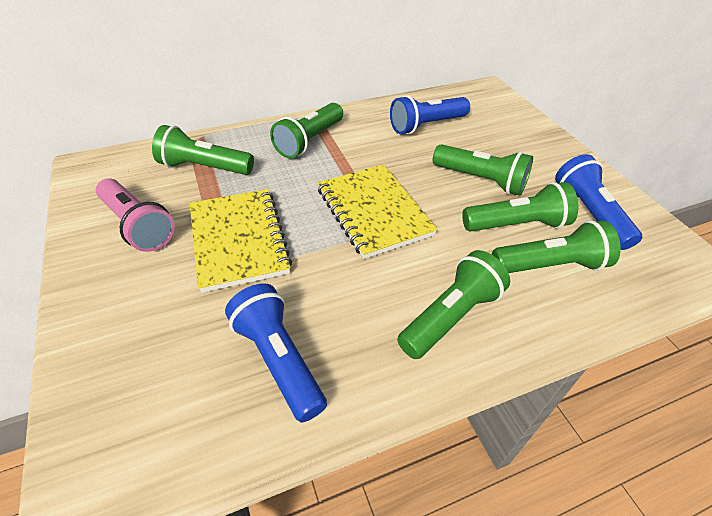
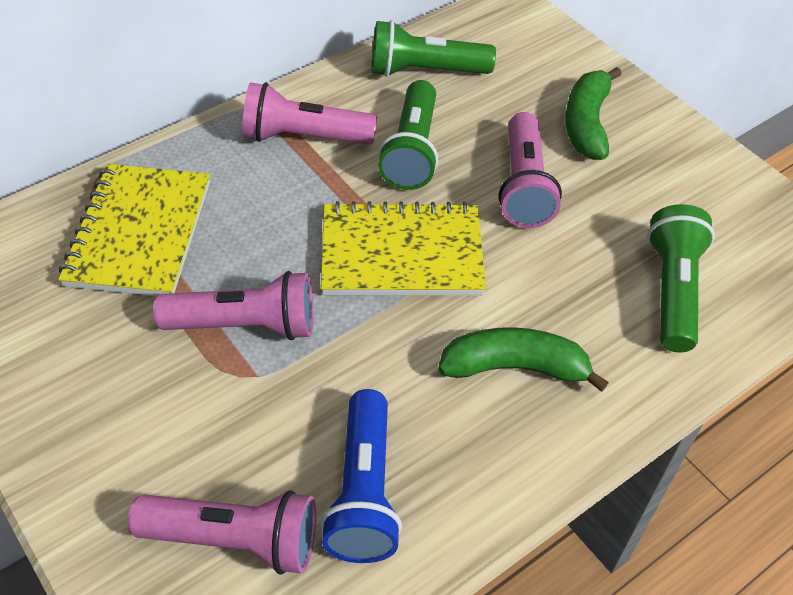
blue flashlight: 3 -> 1
green banana: 0 -> 2
green flashlight: 6 -> 3
pink flashlight: 1 -> 4

